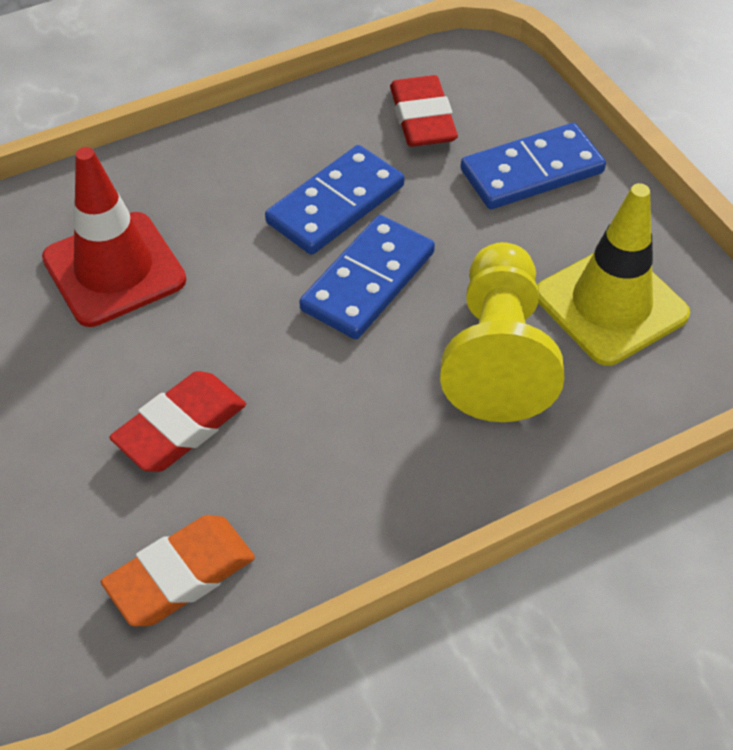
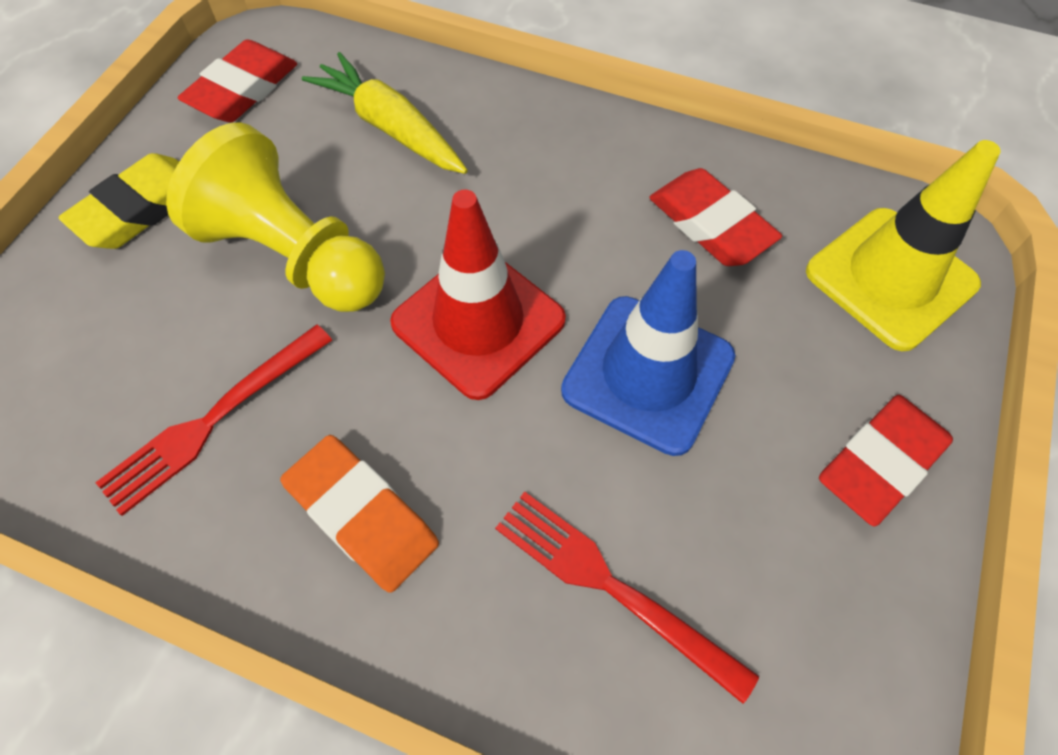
blue domino: 3 -> 0
blue traffic cone: 0 -> 1
red eraser: 2 -> 3
red fork: 0 -> 2
yellow carrot: 0 -> 1
yellow eraser: 0 -> 1

